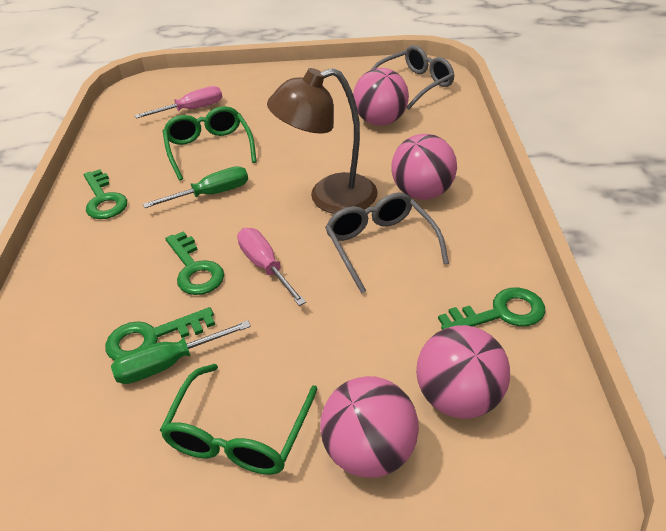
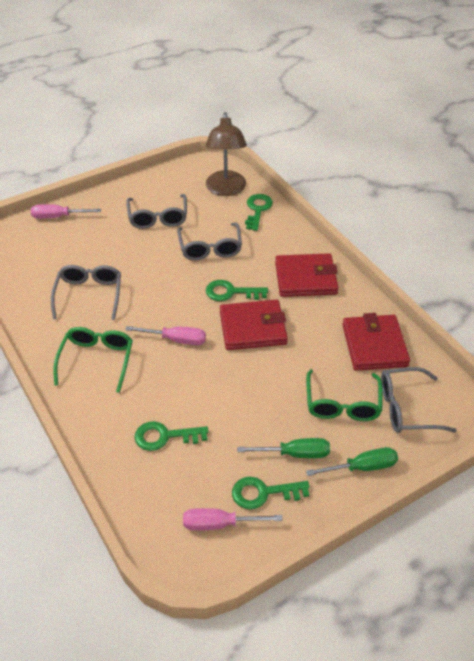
grey glasses: 2 -> 4
pink ball: 4 -> 0
pink screwdriver: 2 -> 3
red wallet: 0 -> 3

